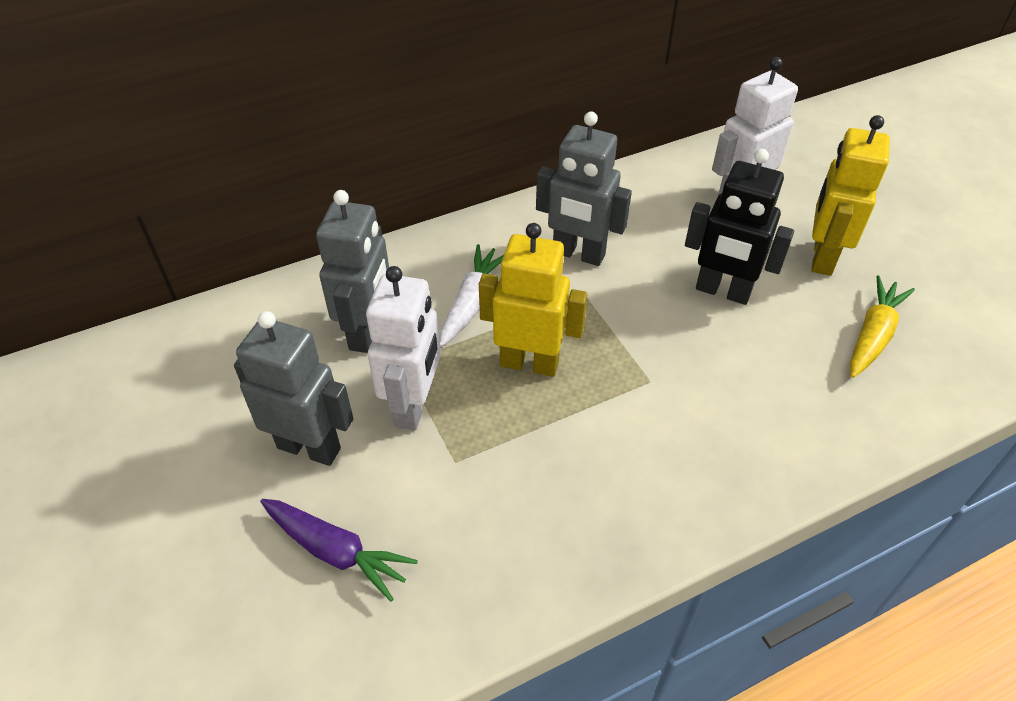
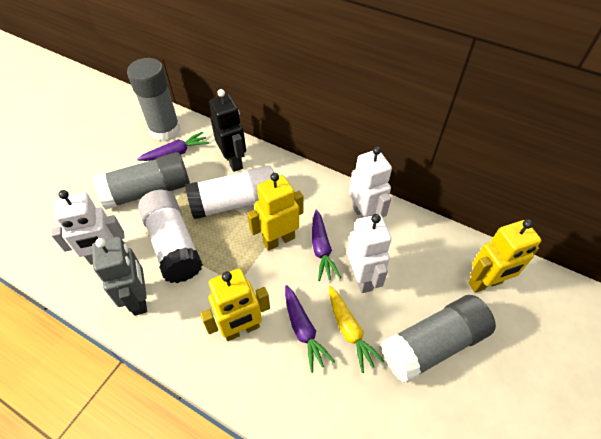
grey glue stick: 0 -> 3
grey robot: 3 -> 1
purple carrot: 1 -> 3
white carrot: 1 -> 0
white glue stick: 0 -> 2
white robot: 2 -> 3
yellow robot: 2 -> 3

